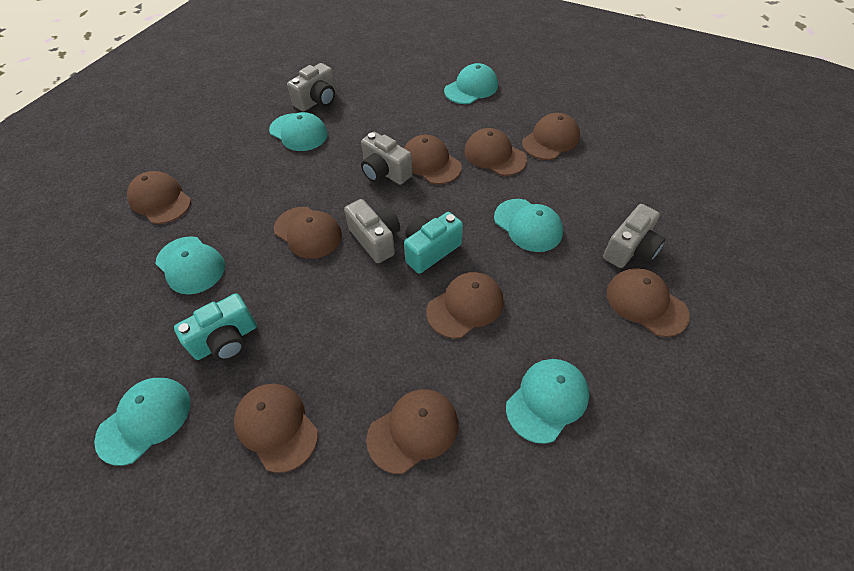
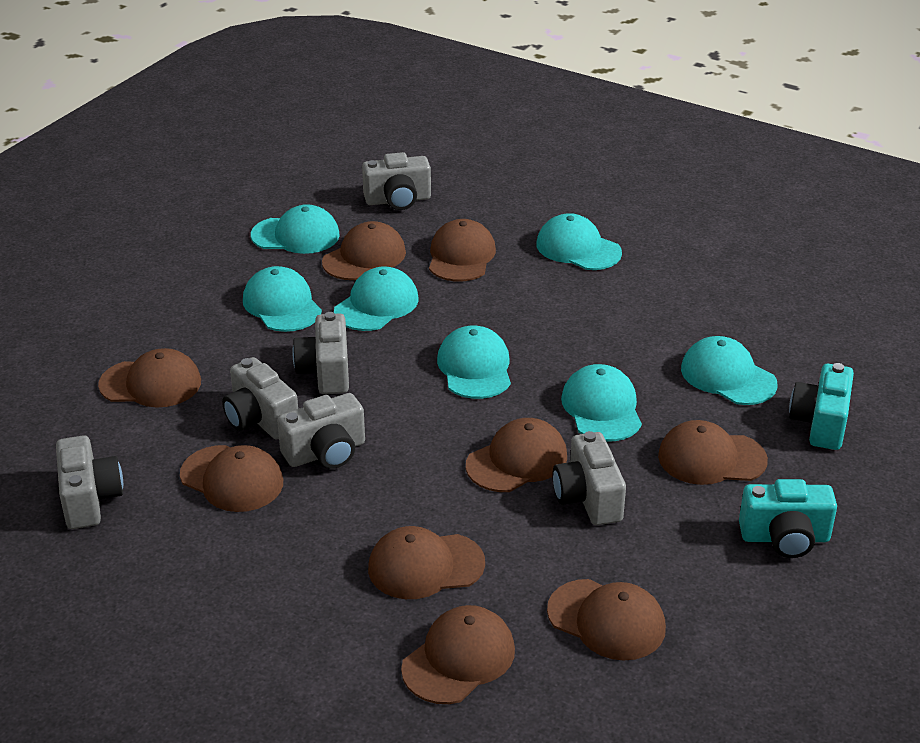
grey camera: 4 -> 6
turquoise cap: 6 -> 7

